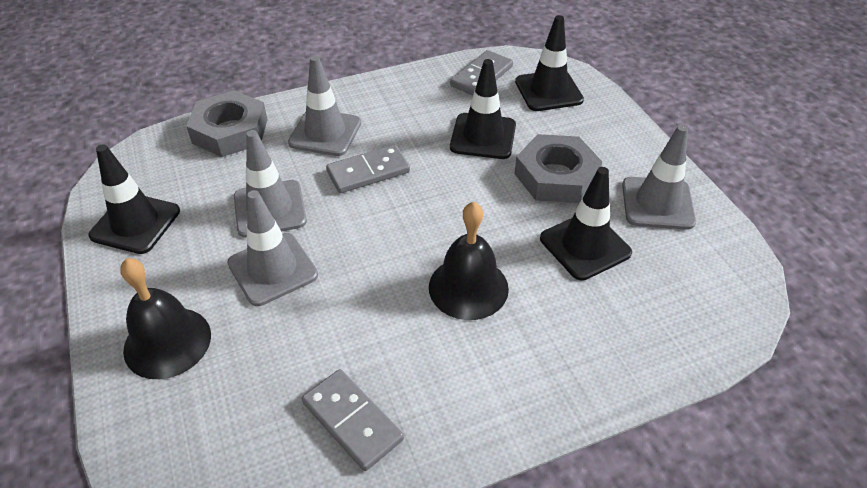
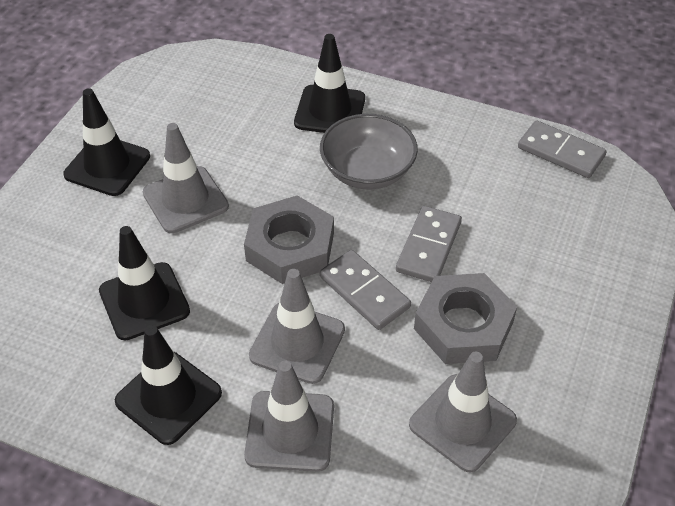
black bell: 2 -> 0
grey bowl: 0 -> 1

